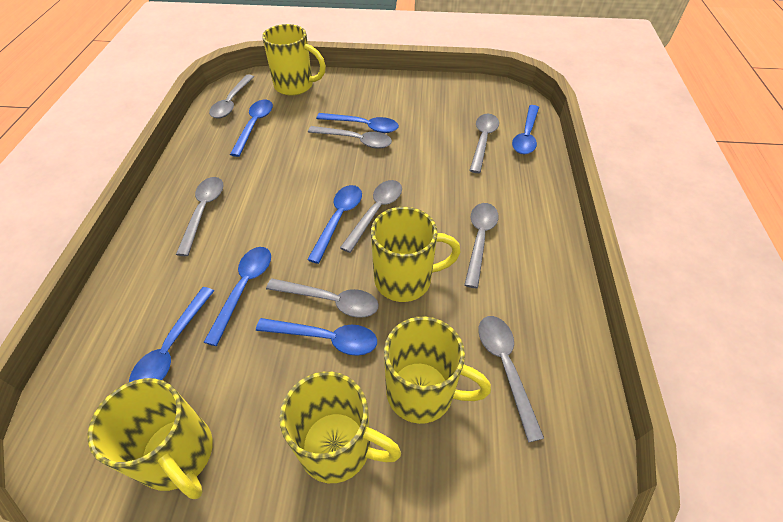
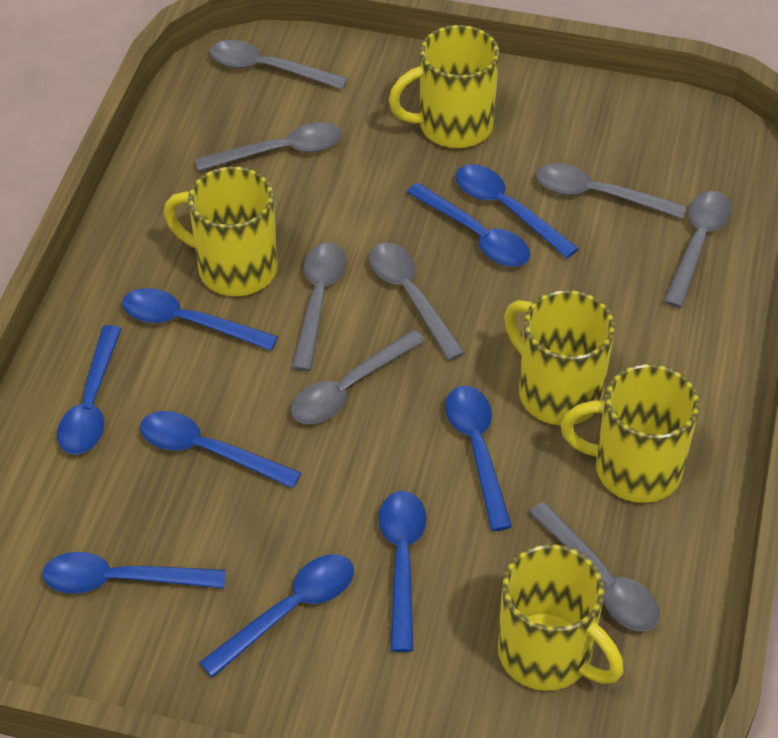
blue spoon: 7 -> 9

